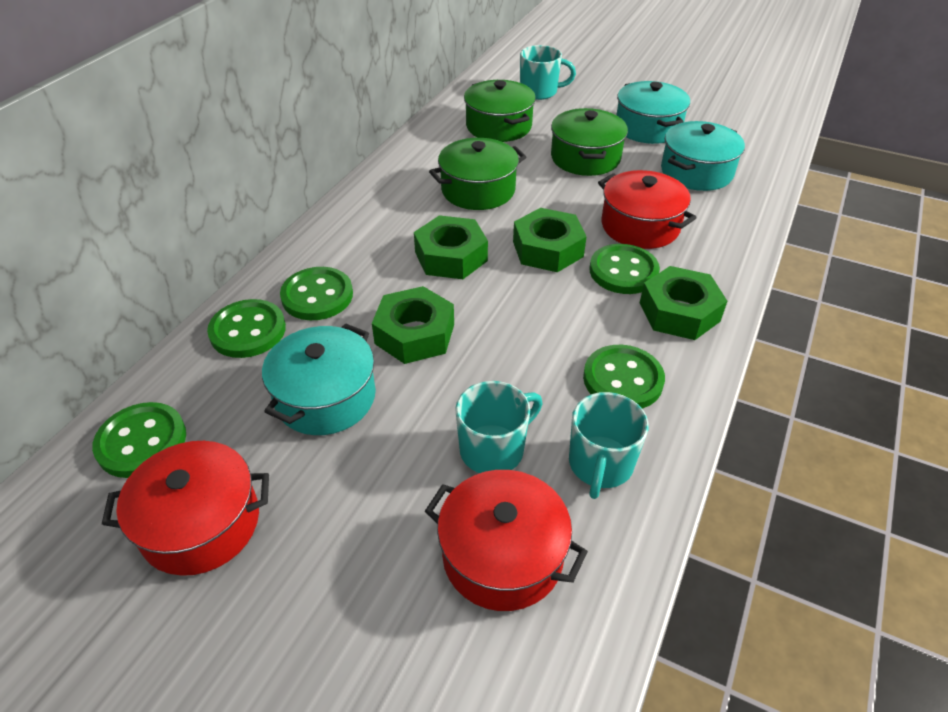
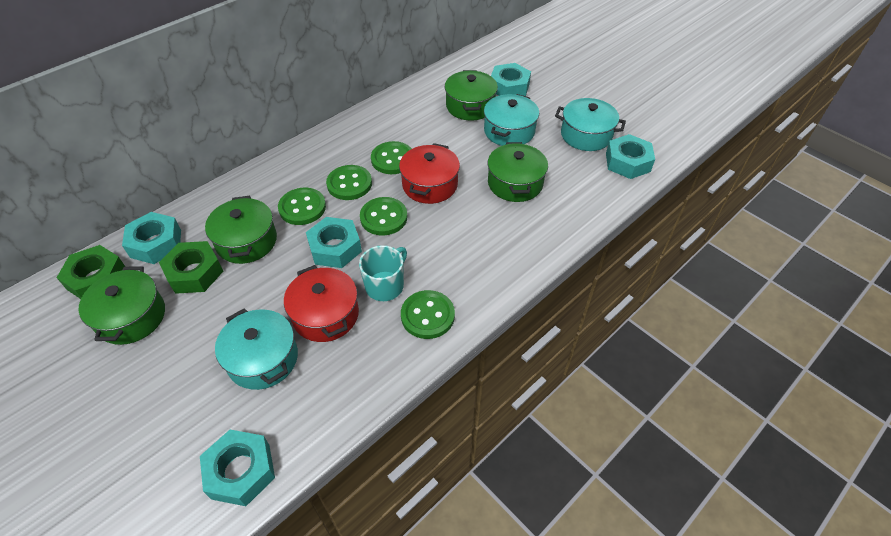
green nut: 4 -> 2
green pot: 3 -> 4
red pot: 3 -> 2
turquoise mug: 3 -> 1
turquoise nut: 0 -> 5

